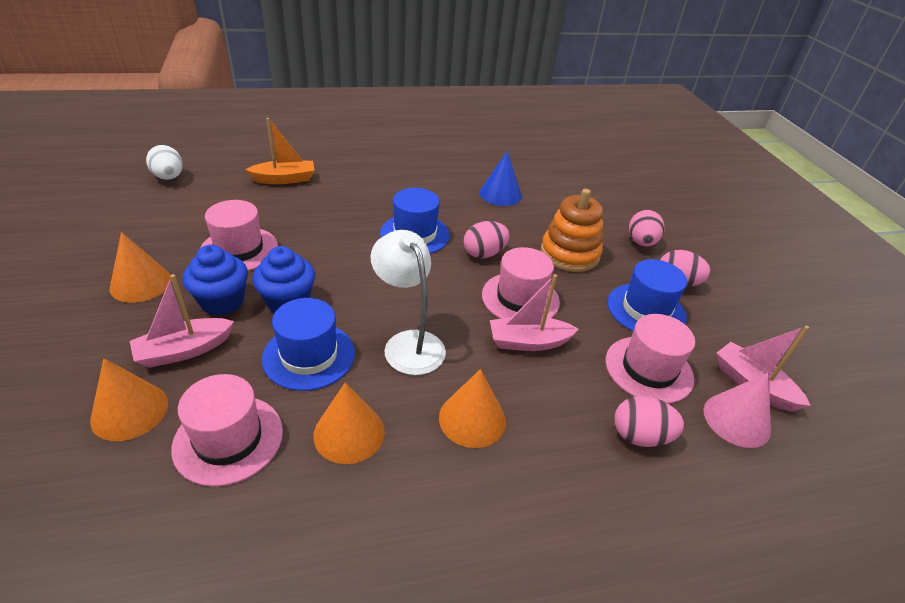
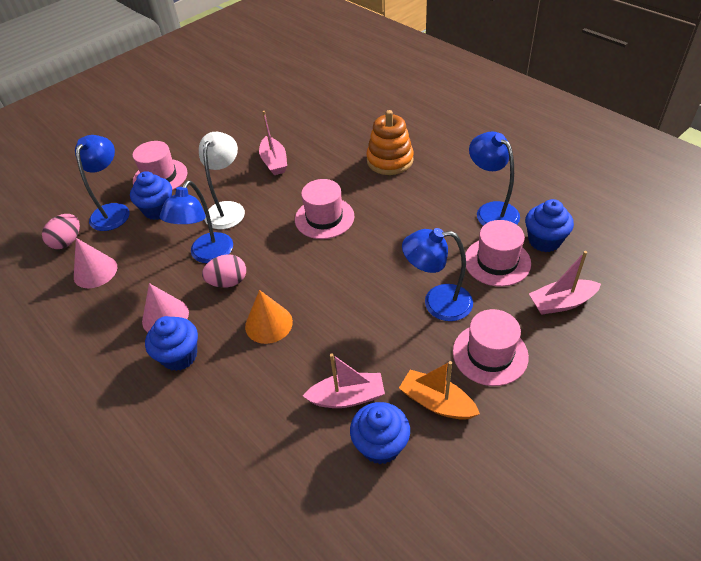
blue cone: 1 -> 0
blue cupcake: 2 -> 4
blue hat: 3 -> 0
blue lamp: 0 -> 4
orange cone: 4 -> 1
pink cone: 1 -> 2
pink egg: 4 -> 2
white egg: 1 -> 0

